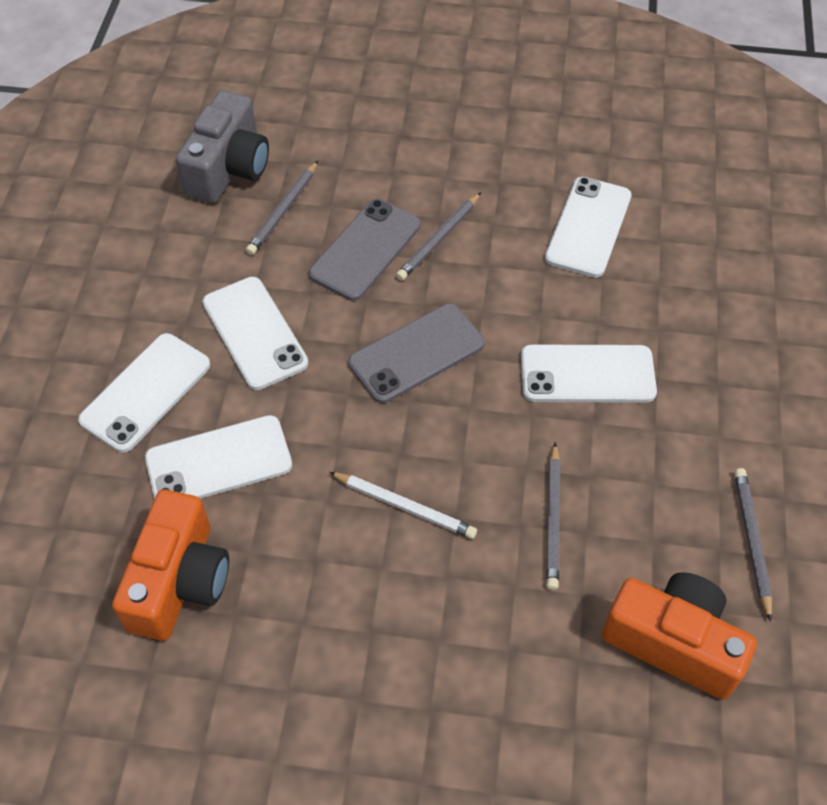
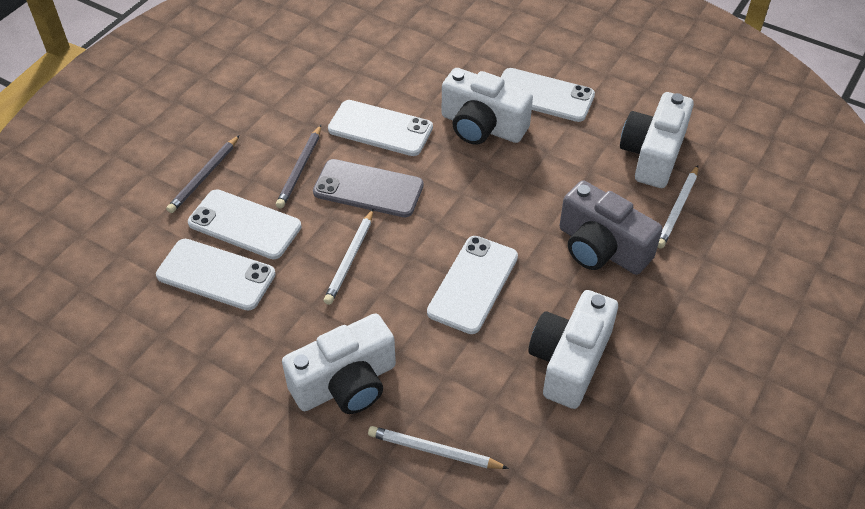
grey pencil: 4 -> 2
grey phone: 2 -> 1
orange camera: 2 -> 0
white camera: 0 -> 4
white pencil: 1 -> 3

